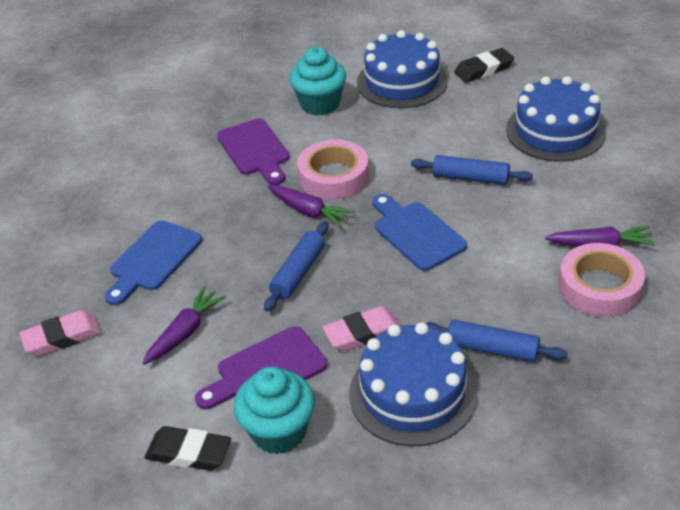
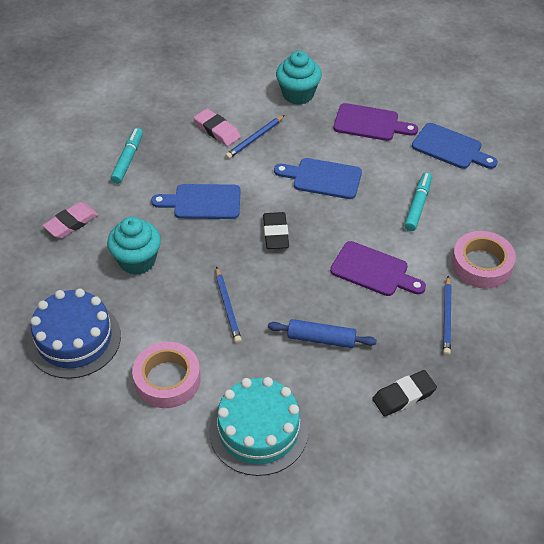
blue cake: 3 -> 1
blue cutting board: 2 -> 3
blue pencil: 0 -> 3
blue rolling pin: 3 -> 1
purple carrot: 3 -> 0
turquoise cake: 0 -> 1
turquoise marker: 0 -> 2

